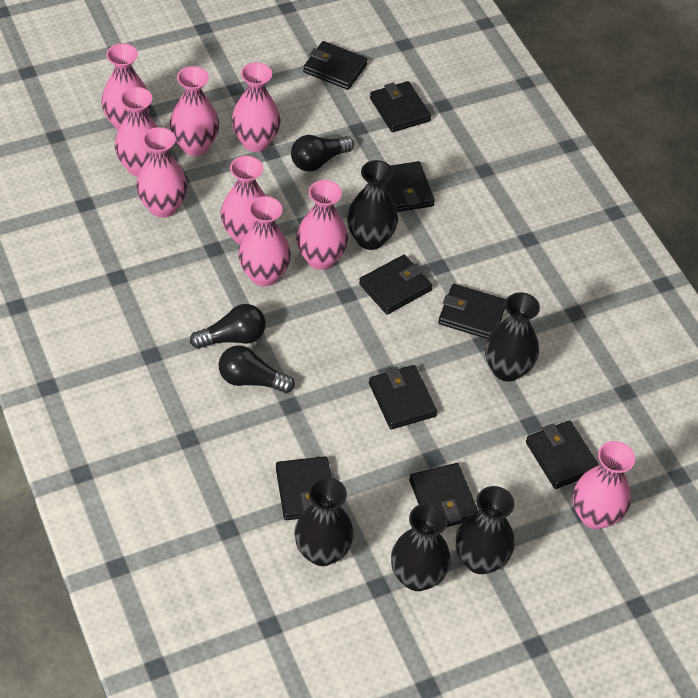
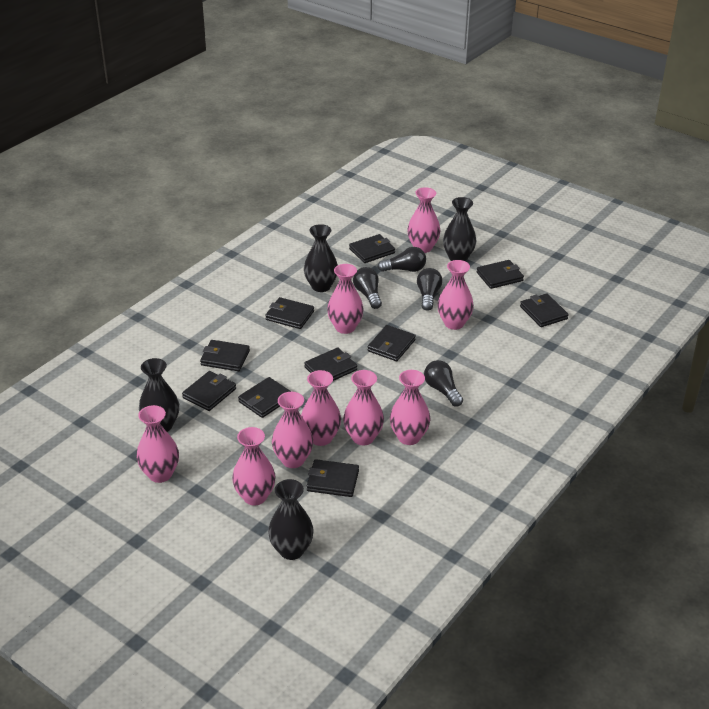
black light bulb: 3 -> 4
black vase: 5 -> 4
black wallet: 9 -> 10

